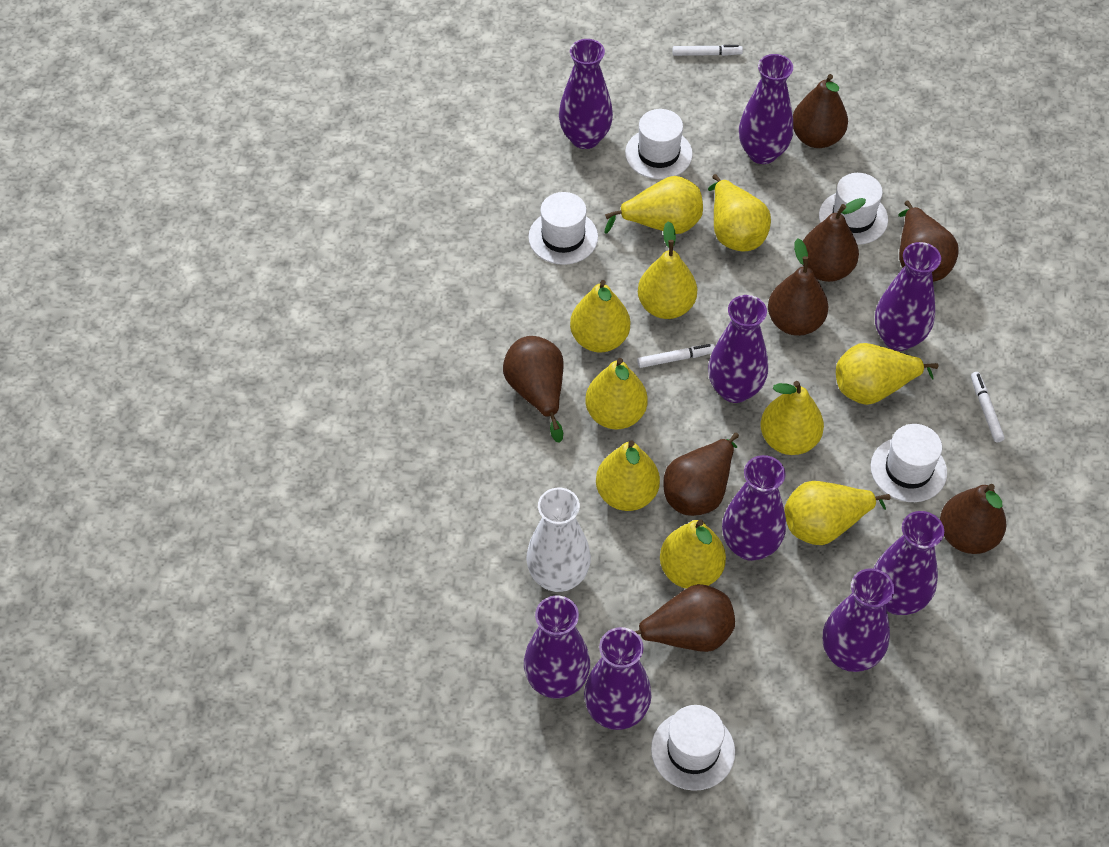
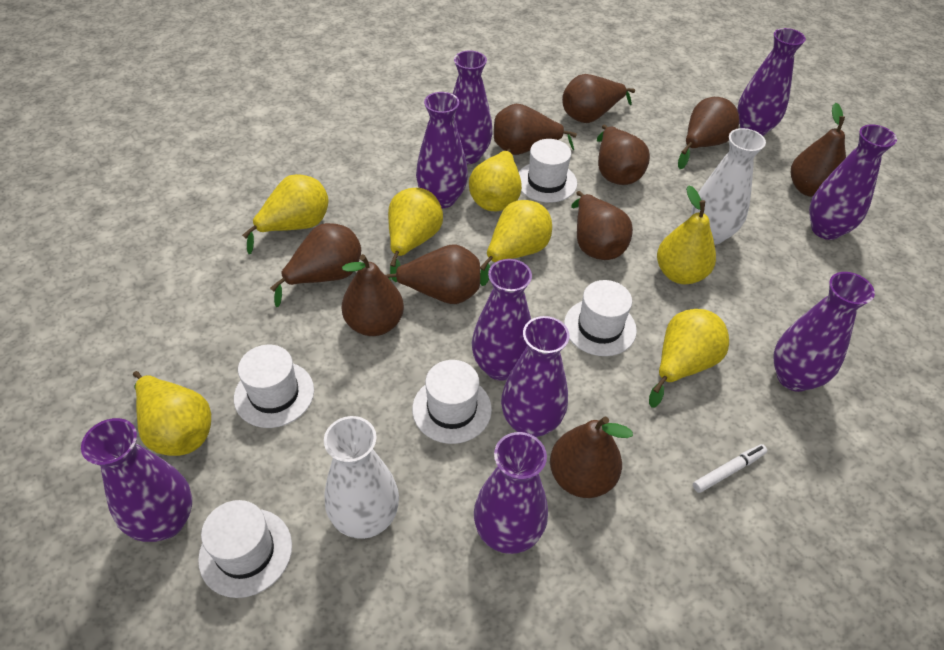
brown pear: 8 -> 10
white marker: 3 -> 1
white vase: 1 -> 2
yellow pear: 10 -> 7

